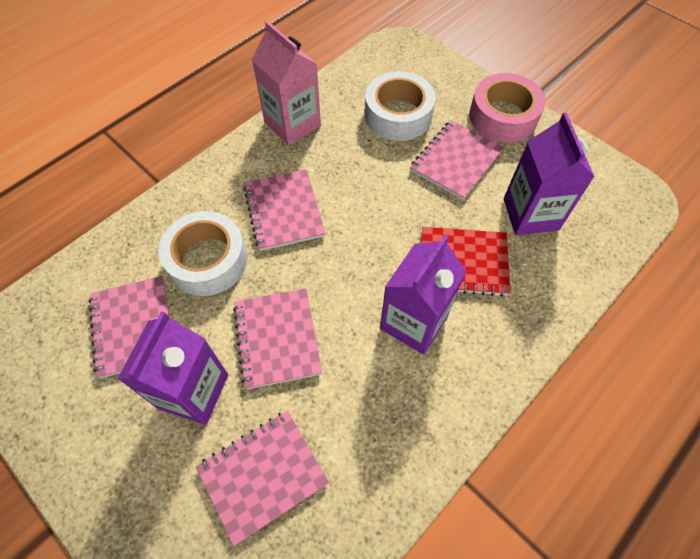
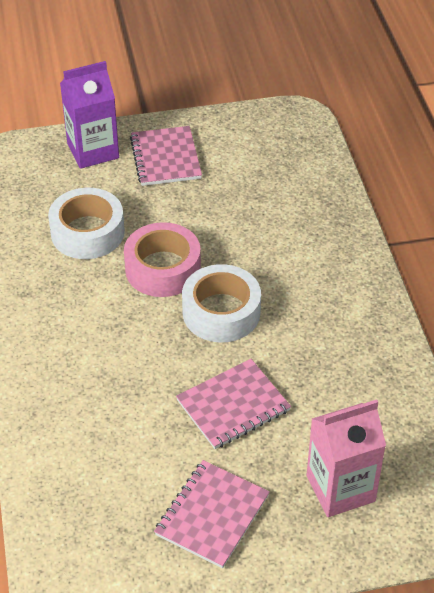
pink notebook: 5 -> 3
purple carton: 3 -> 1
red notebook: 1 -> 0

